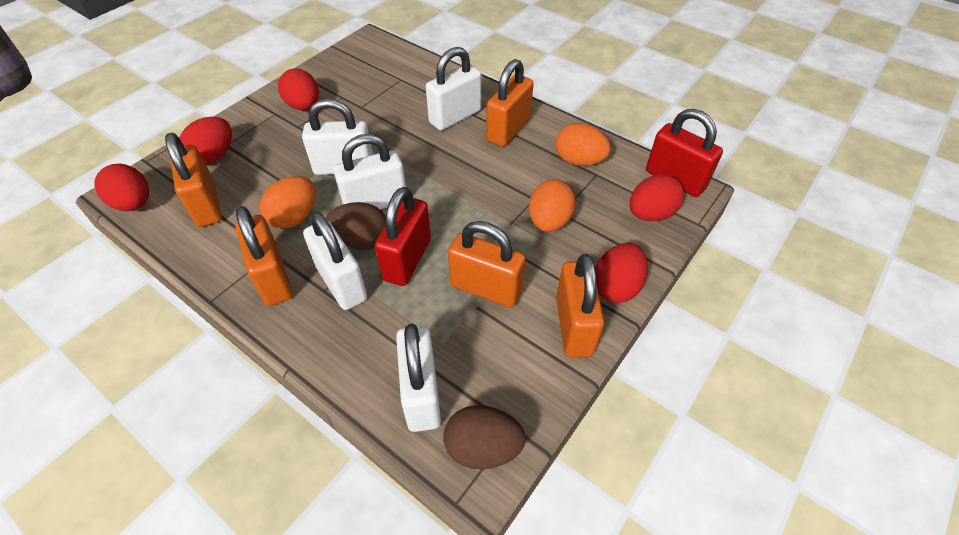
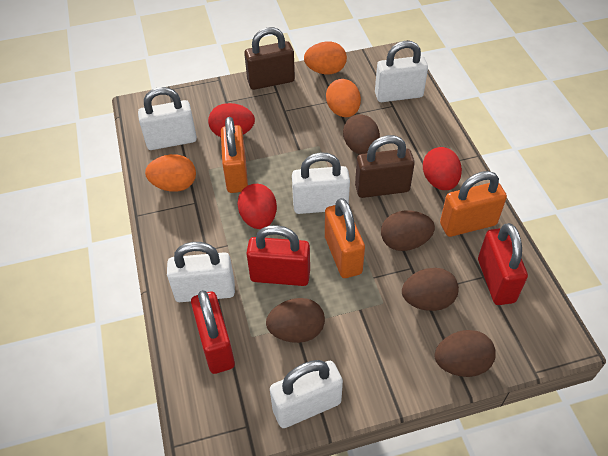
brown egg: 2 -> 5
brown padlock: 0 -> 2
orange padlock: 5 -> 3
red egg: 5 -> 3
red padlock: 2 -> 3

